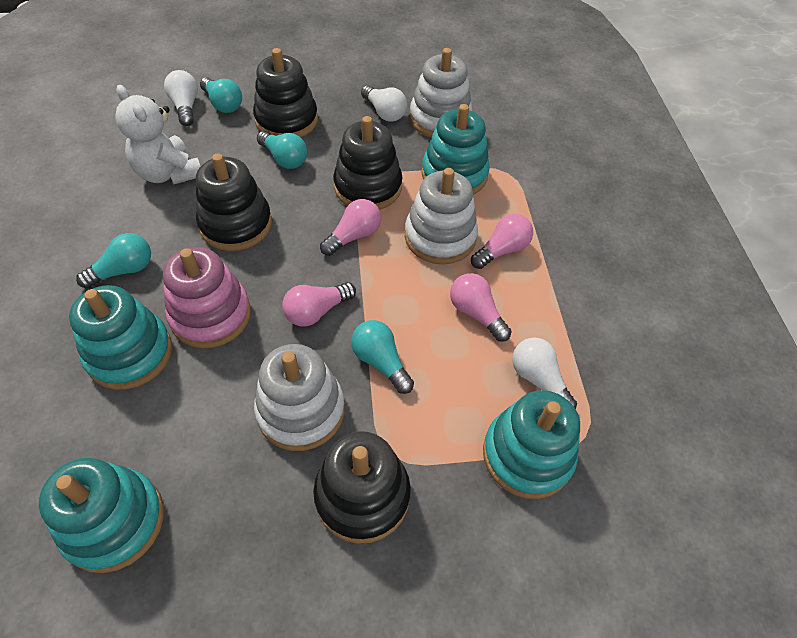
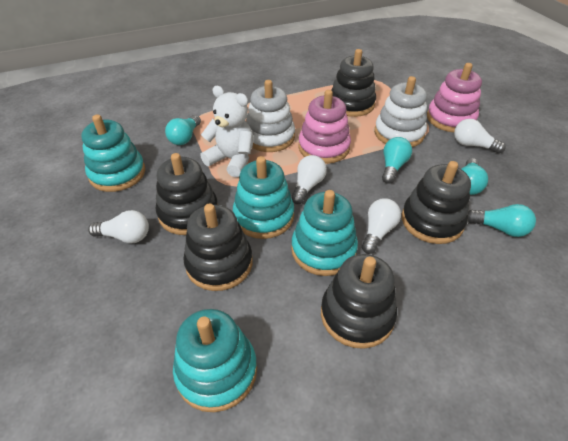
black stacking toy: 4 -> 5
pink light bulb: 4 -> 0
pink stacking toy: 1 -> 2
white light bulb: 3 -> 4
white stacking toy: 3 -> 2

